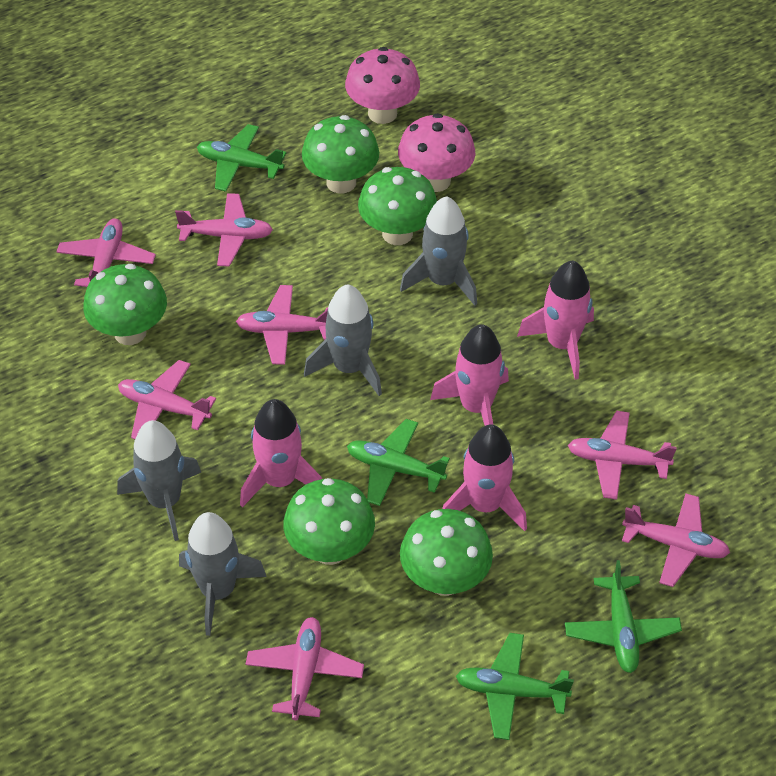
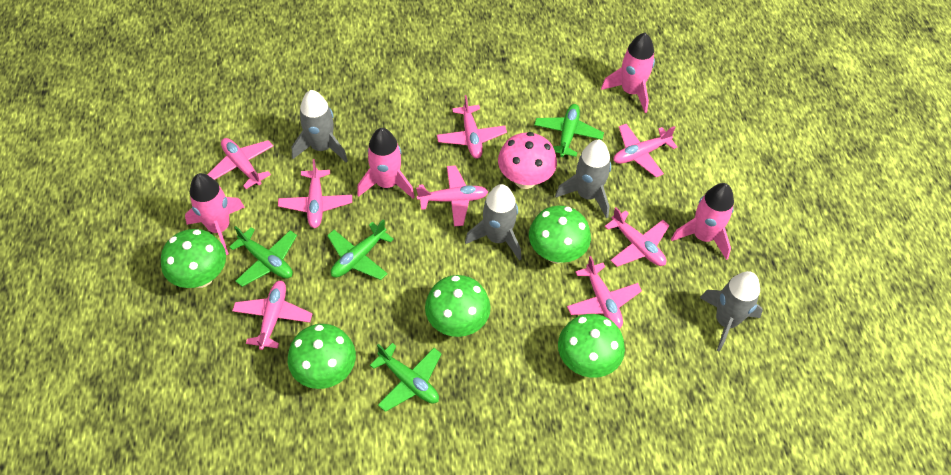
pink mushroom: 2 -> 1
pink plane: 7 -> 8

